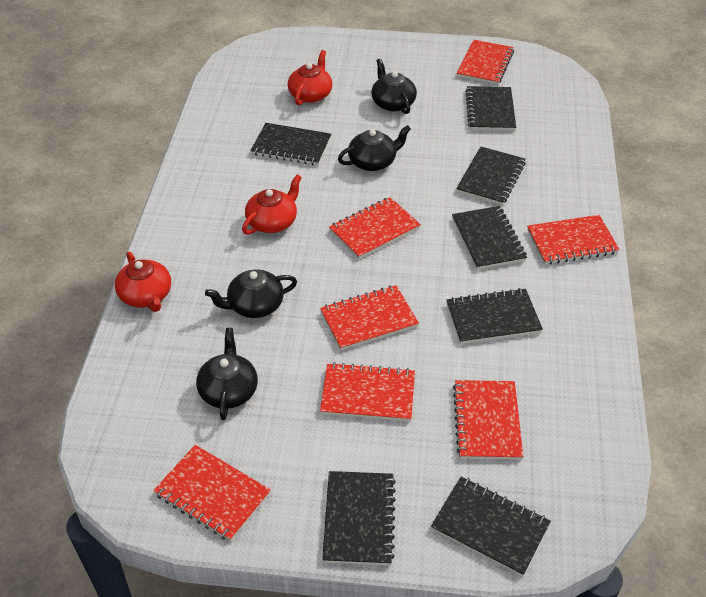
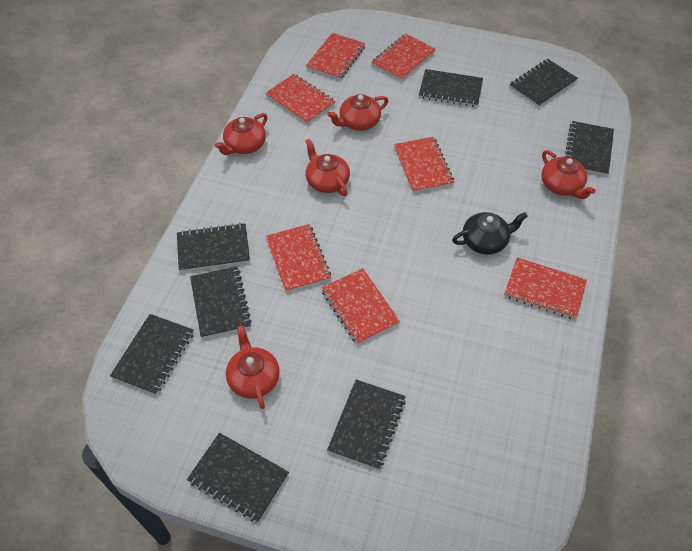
black notebook: 7 -> 8
black teapot: 4 -> 1
red teapot: 3 -> 5

